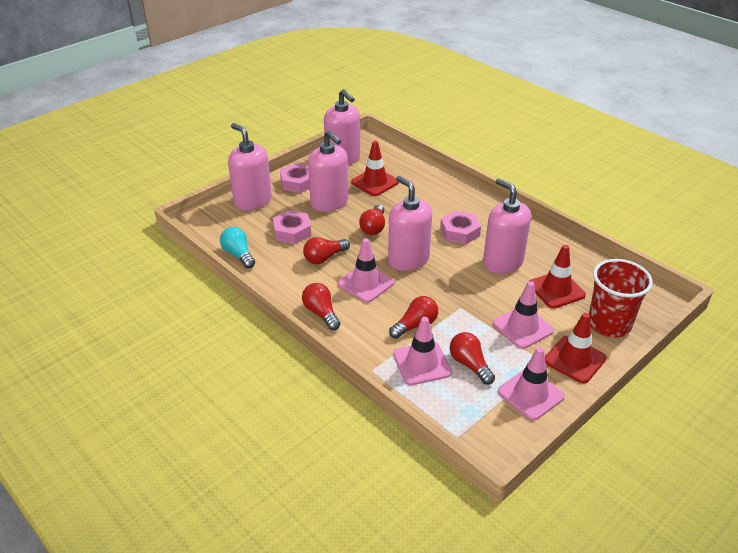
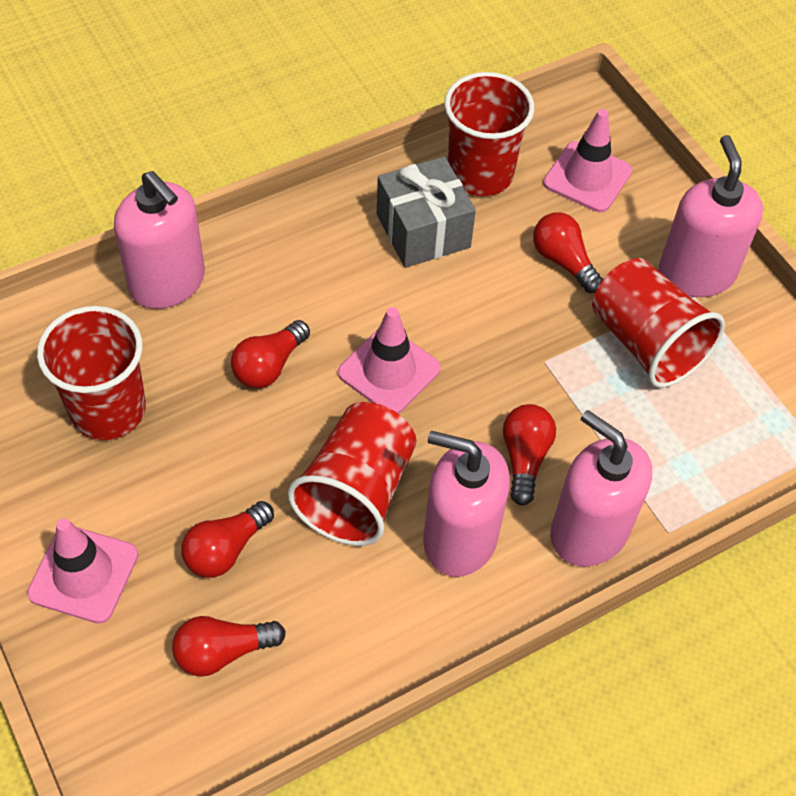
grey gift: 0 -> 1
pink nut: 3 -> 0
pink soap dispenser: 5 -> 4
pink traffic cone: 4 -> 3
red cup: 1 -> 4
red traffic cone: 3 -> 0
turquoise light bulb: 1 -> 0

